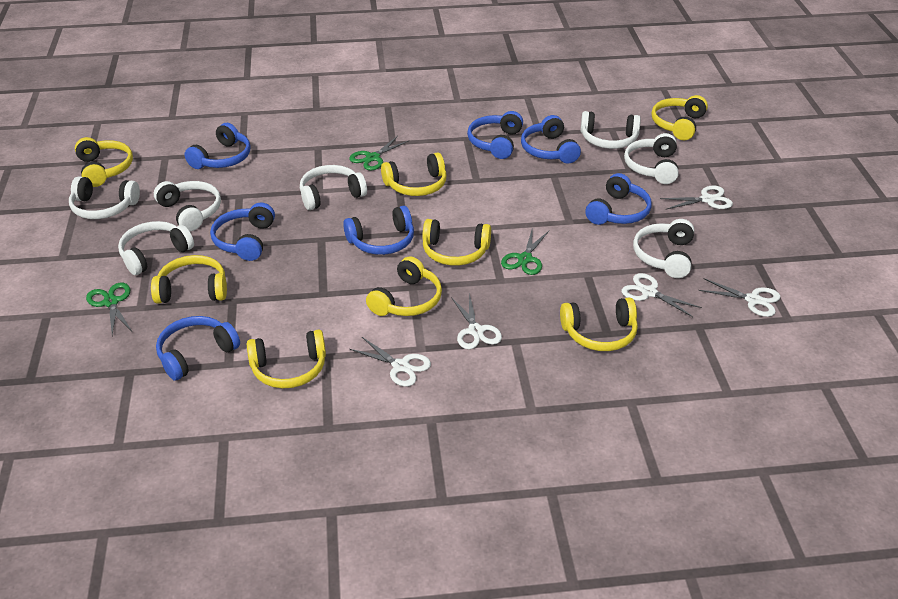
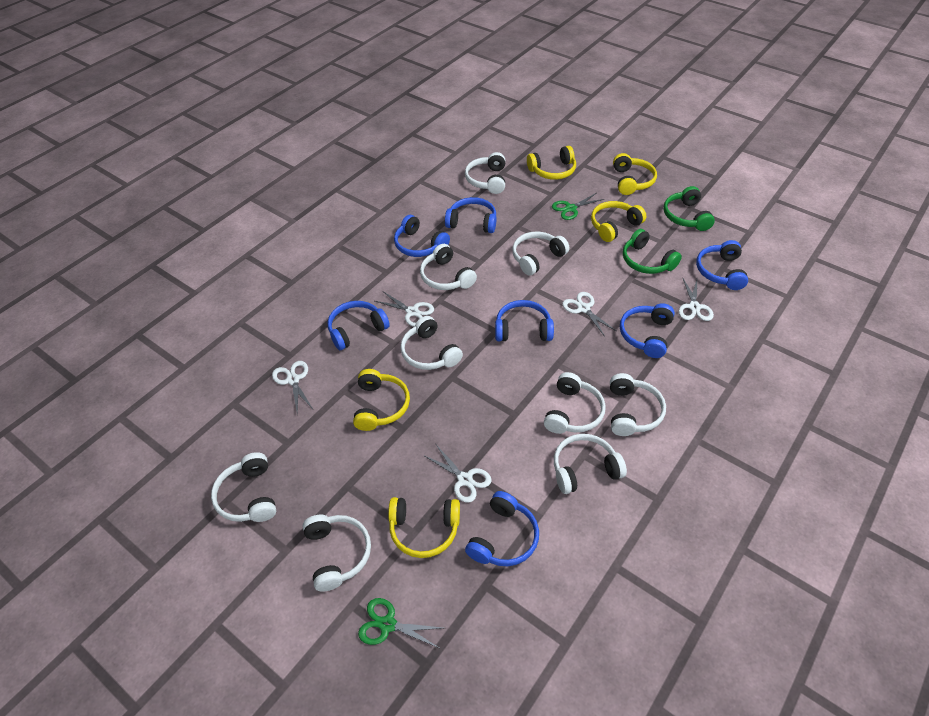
green headphones: 0 -> 2
green scissors: 3 -> 2
white headphones: 7 -> 9
yellow headphones: 8 -> 5

